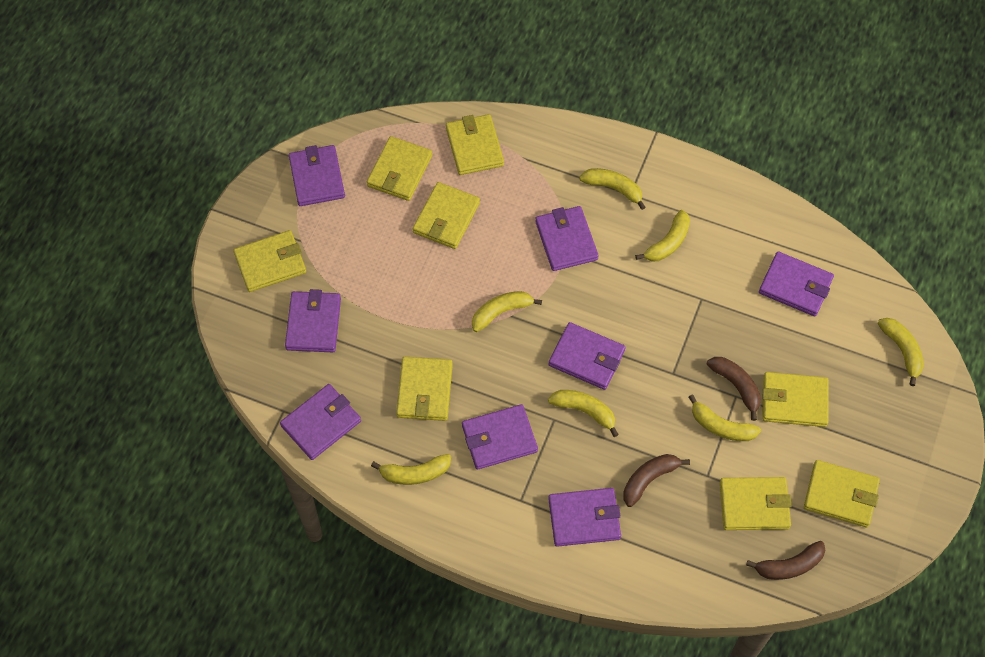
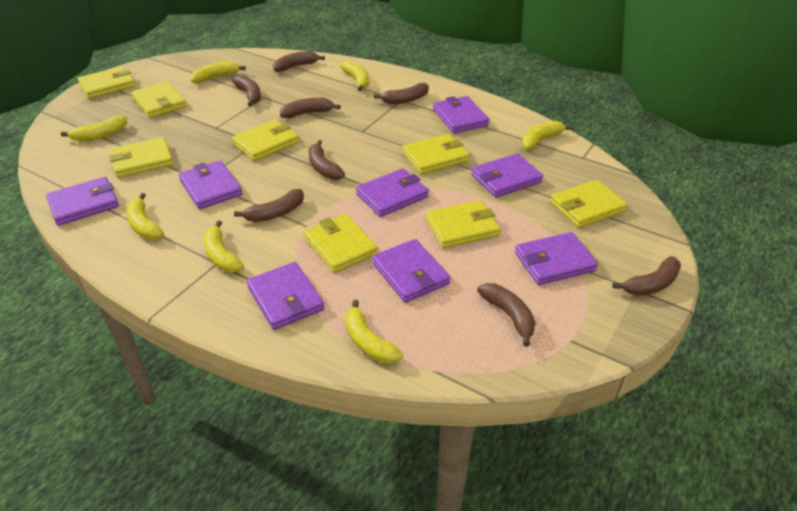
brown banana: 3 -> 8

